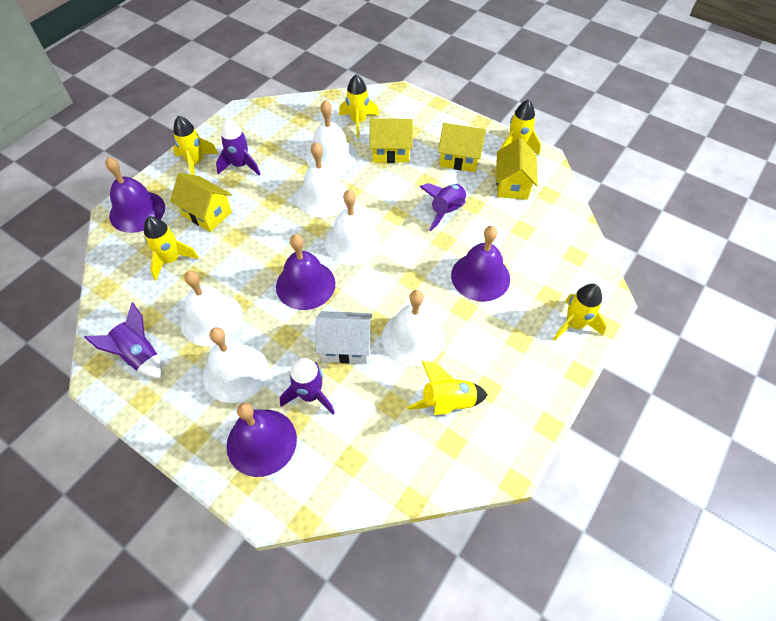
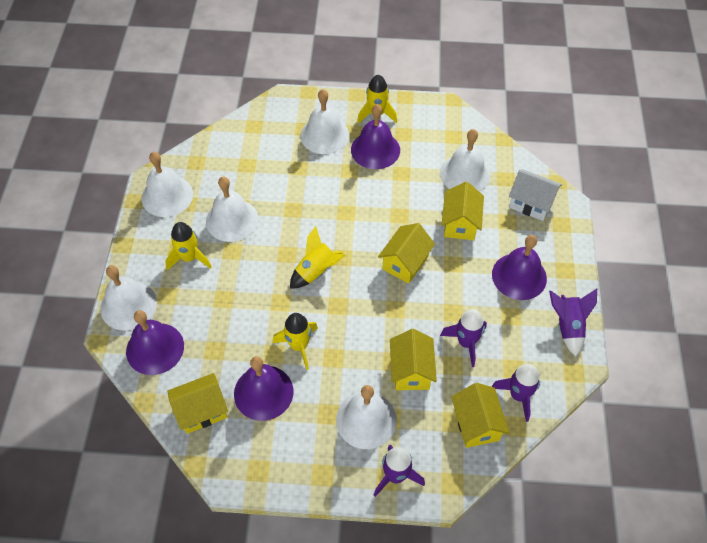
yellow house: 4 -> 5
yellow rocket: 6 -> 4

